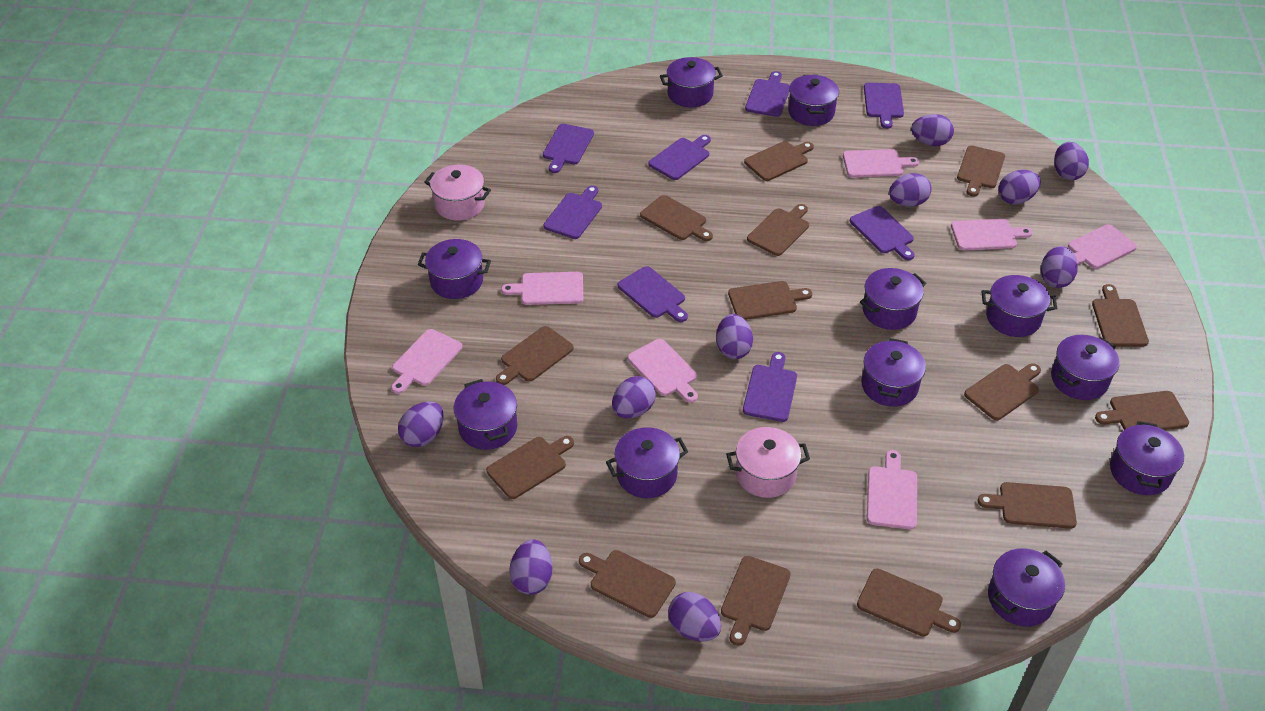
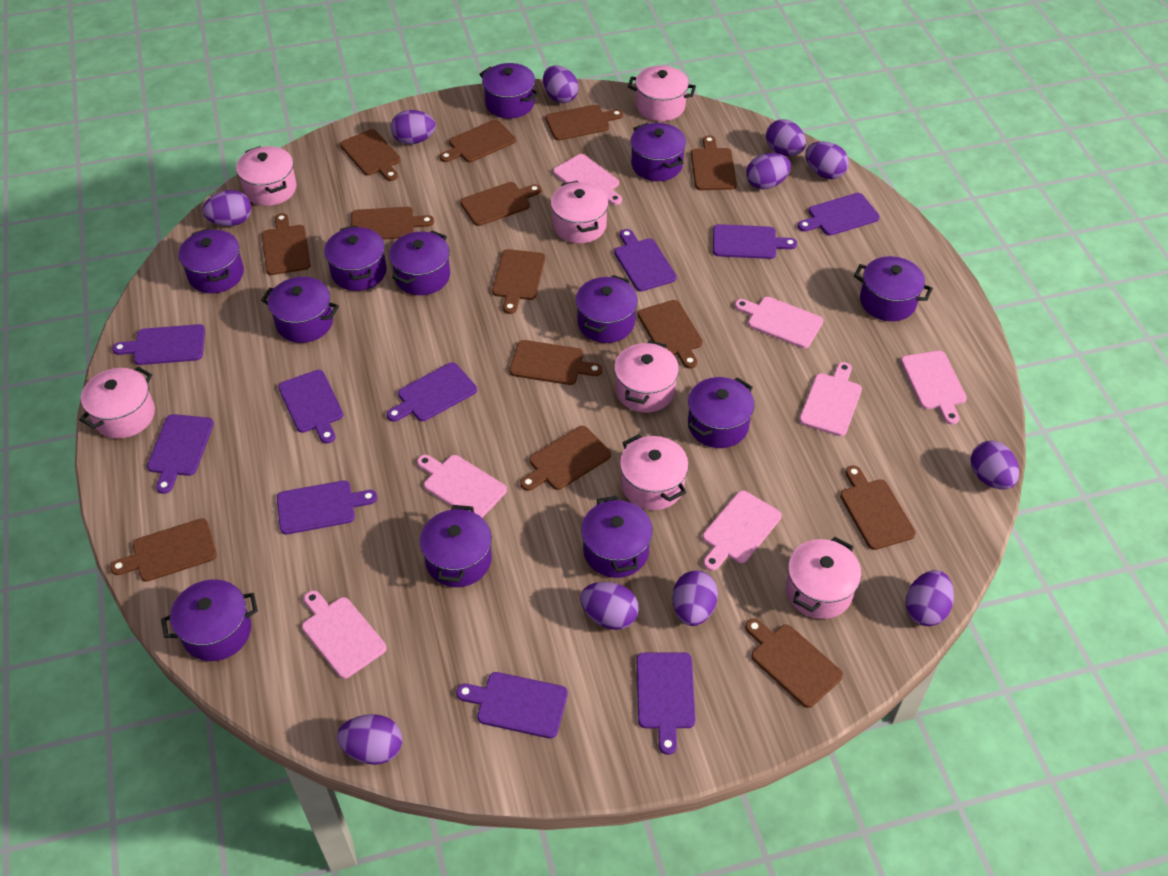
pink pot: 2 -> 7
purple cutting board: 8 -> 10
purple egg: 10 -> 11
purple pot: 11 -> 12

